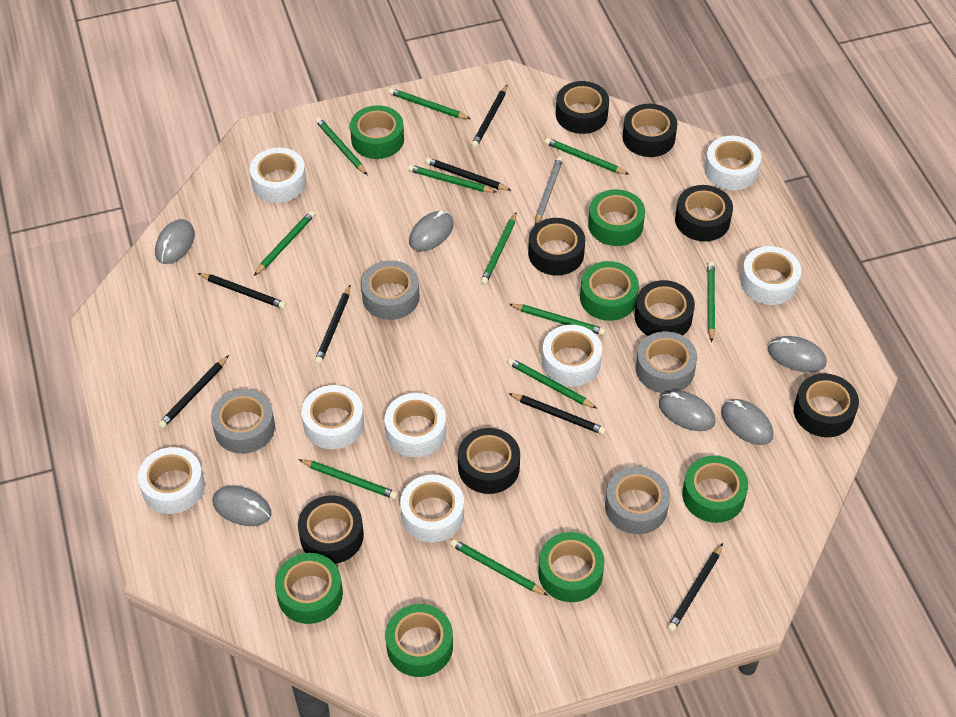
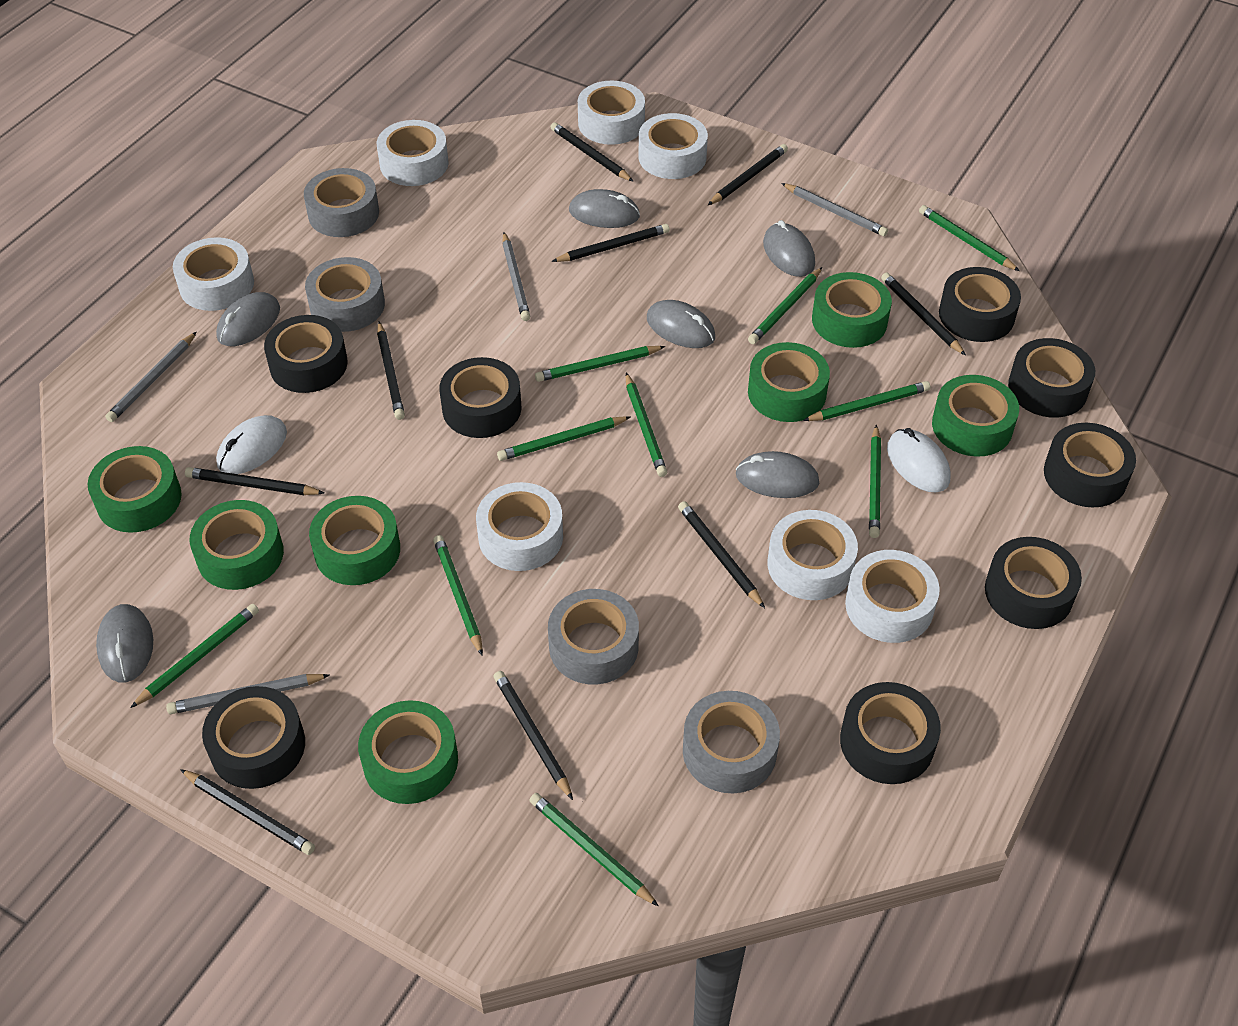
black pencil: 7 -> 9
green pencil: 11 -> 10
grey pencil: 1 -> 4
white mouse: 0 -> 2
white tape: 8 -> 7

